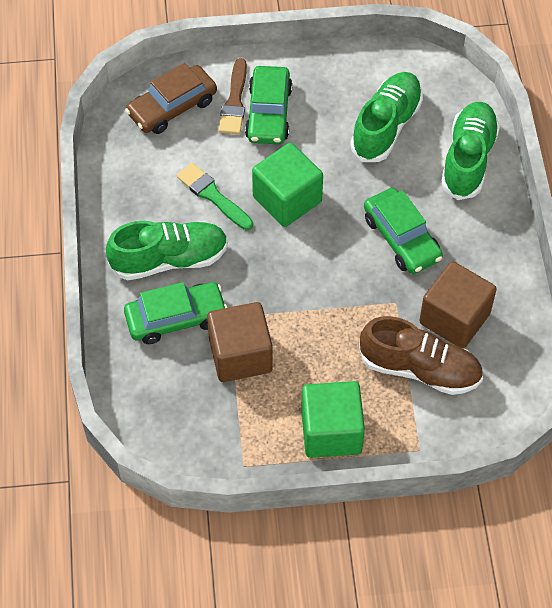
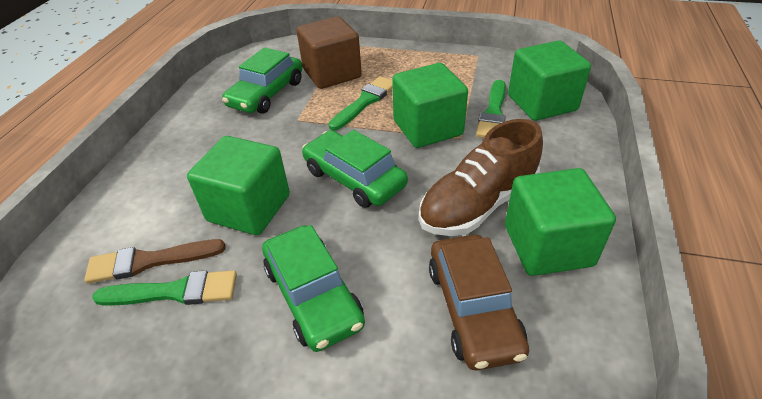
brown cube: 2 -> 1
green brush: 1 -> 3
green cube: 2 -> 4
green shoe: 3 -> 0

